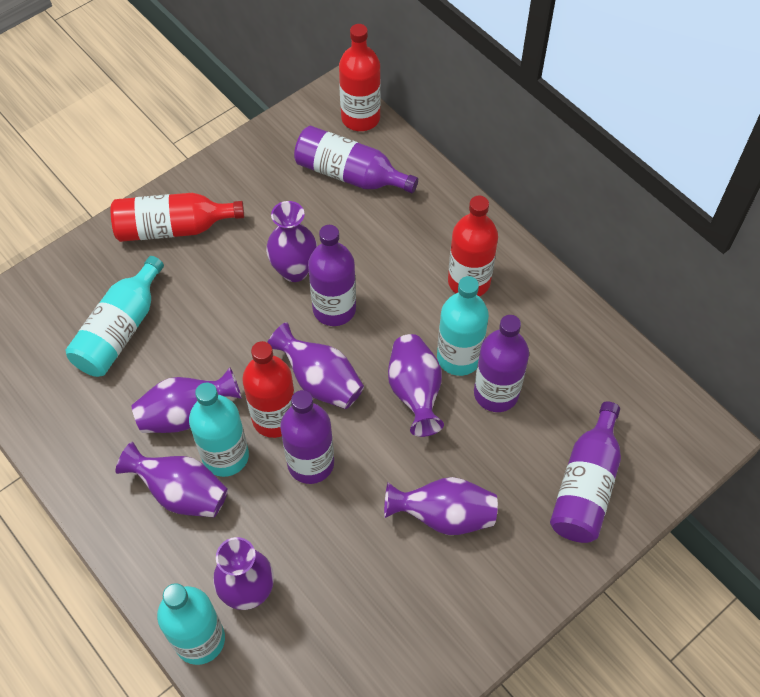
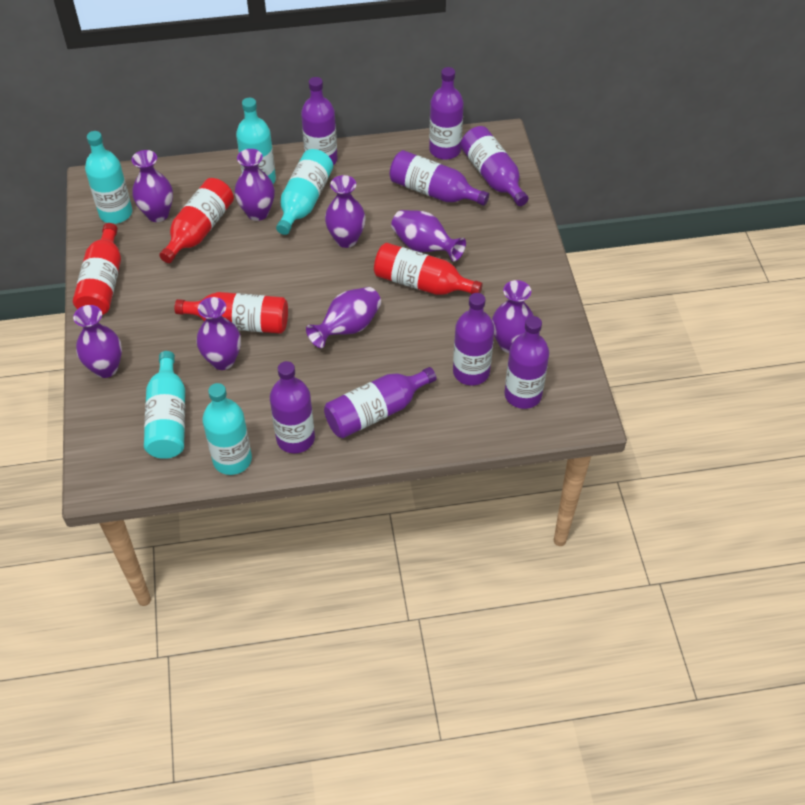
purple bottle: 5 -> 8
purple vase: 7 -> 8
turquoise bottle: 4 -> 5

